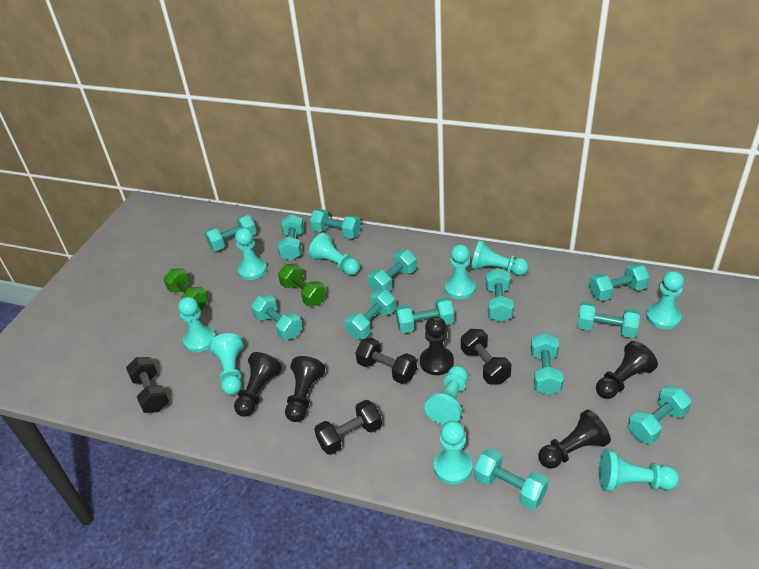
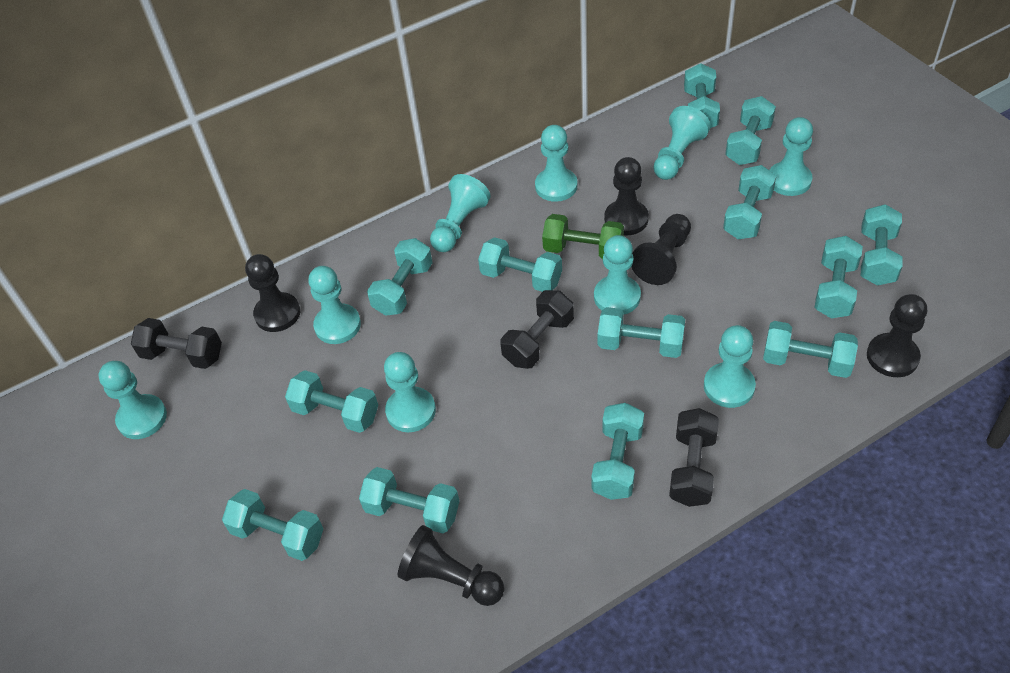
black dumbbell: 4 -> 3
green dumbbell: 2 -> 1
turquoise pawn: 10 -> 9

